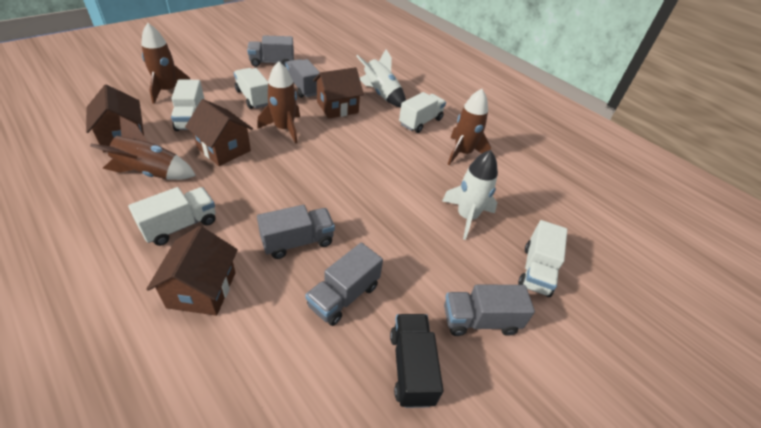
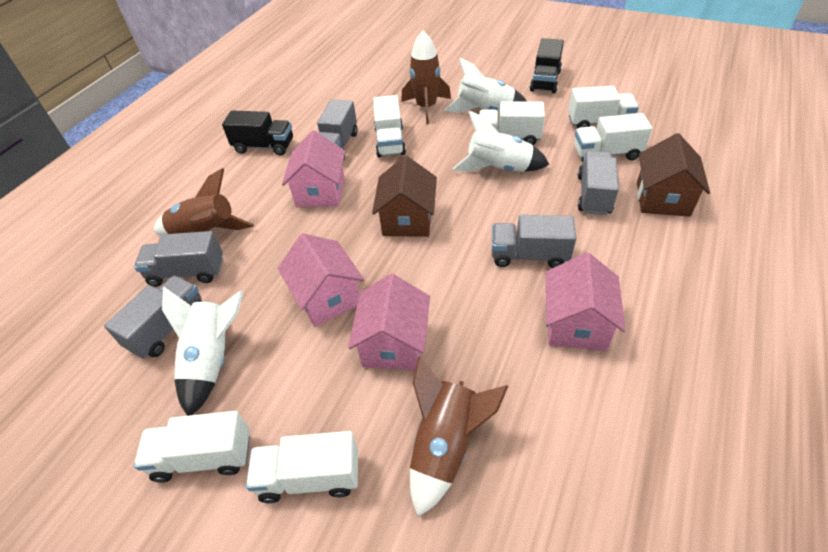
black truck: 1 -> 2
brown house: 4 -> 2
brown rocket: 4 -> 3
pink house: 0 -> 4
white rocket: 2 -> 3
white truck: 5 -> 6

